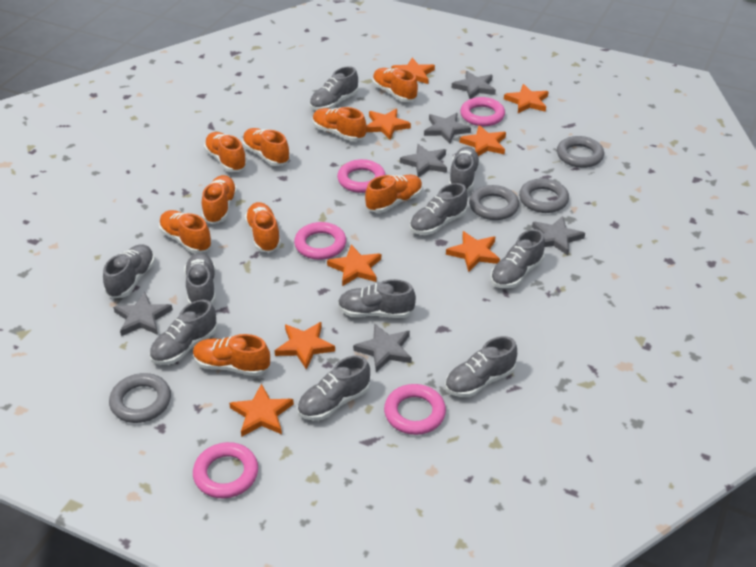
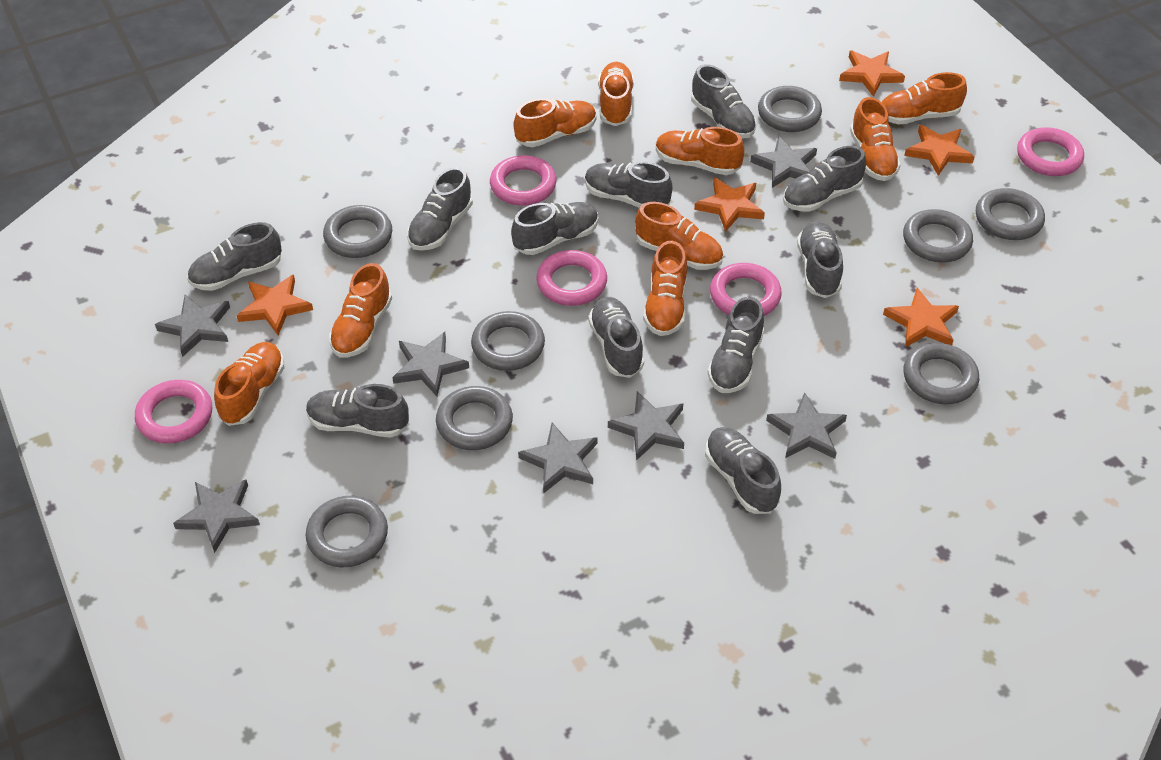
grey ring: 4 -> 8
grey shoe: 10 -> 11
grey star: 6 -> 7
orange star: 8 -> 5

